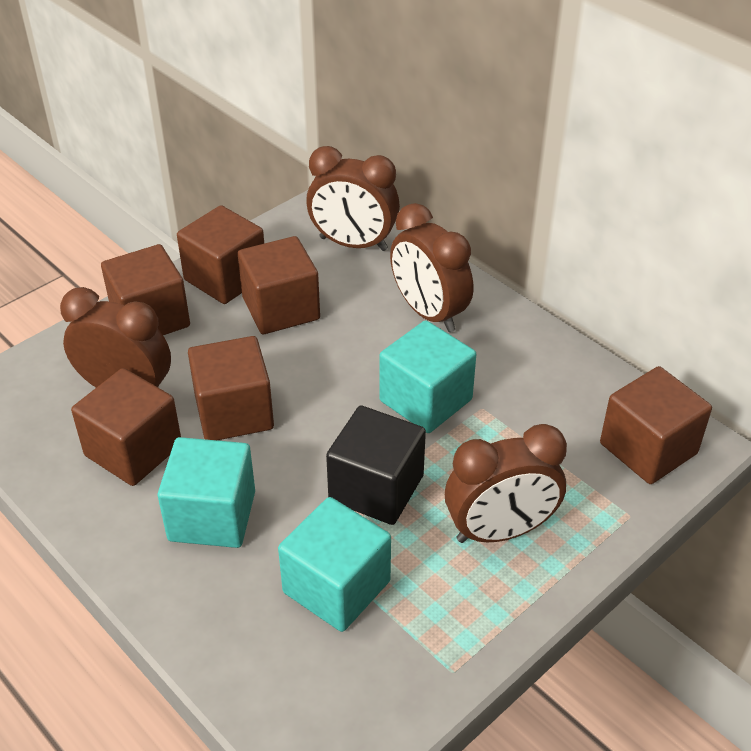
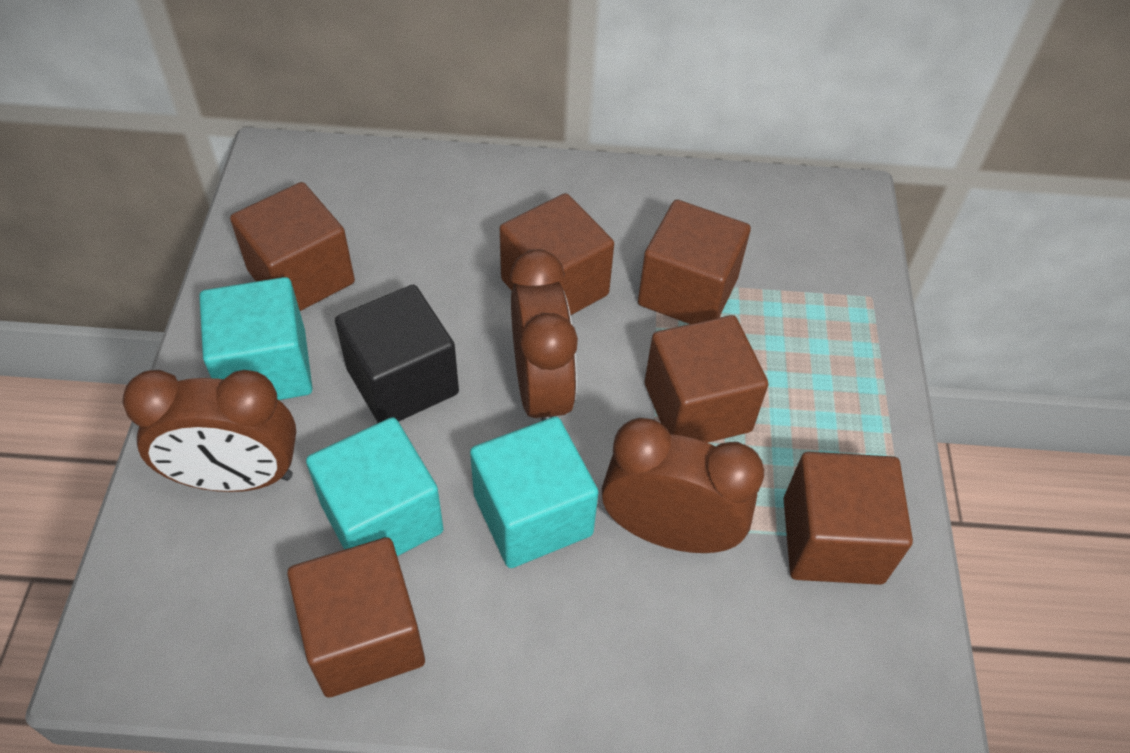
brown clock: 4 -> 3

